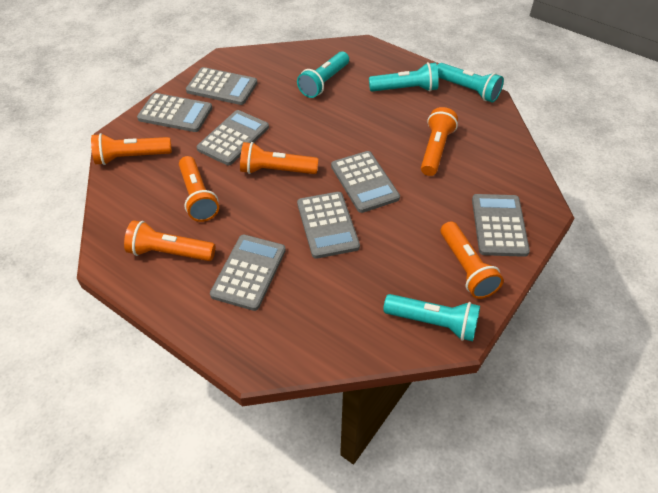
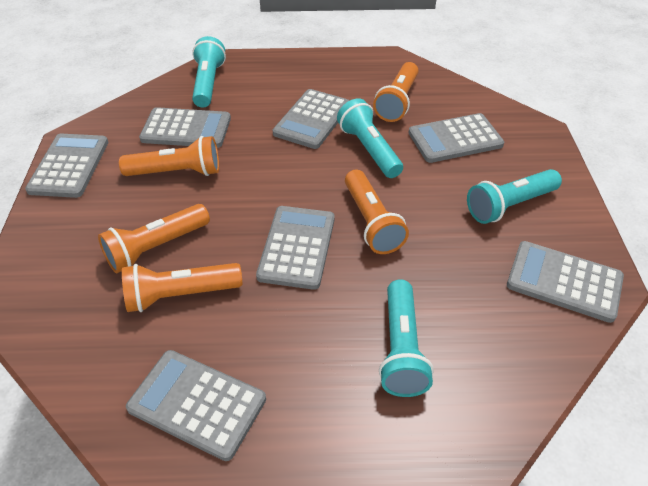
orange flashlight: 6 -> 5

